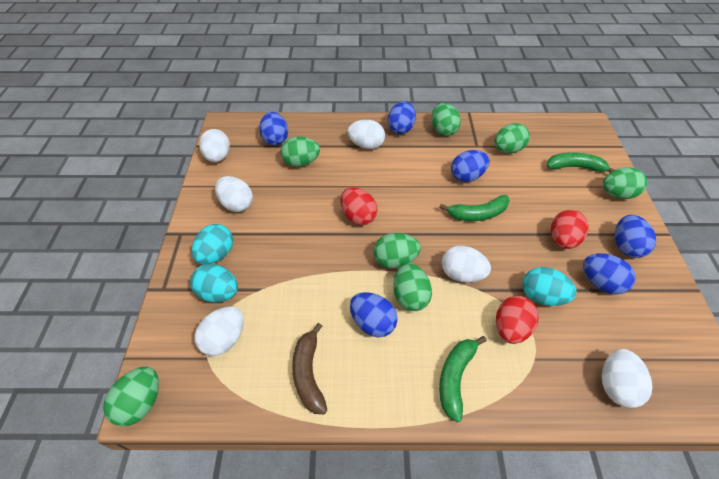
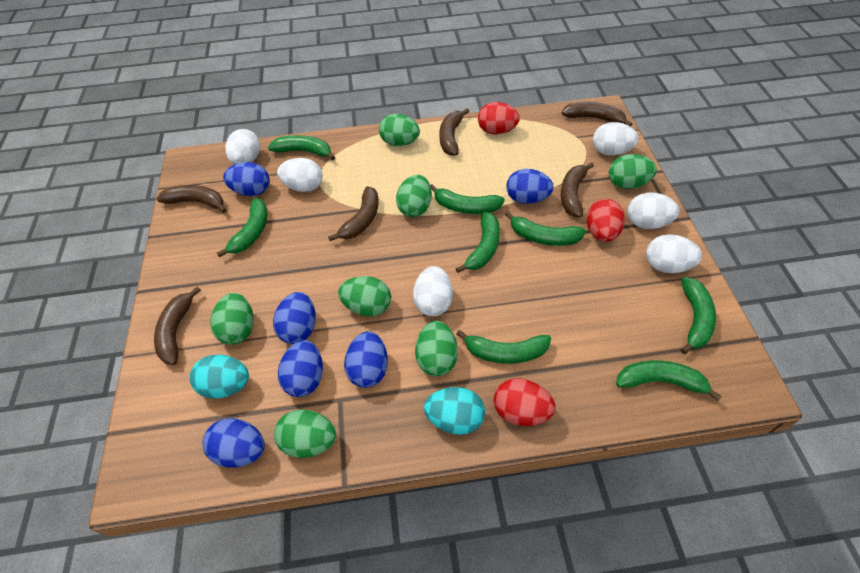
brown banana: 1 -> 6
green banana: 3 -> 8
turquoise egg: 3 -> 2

